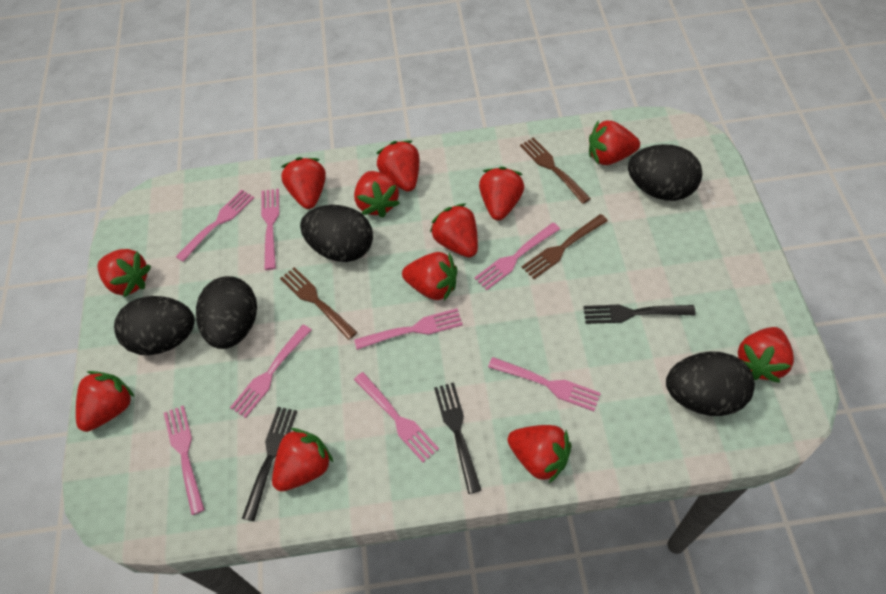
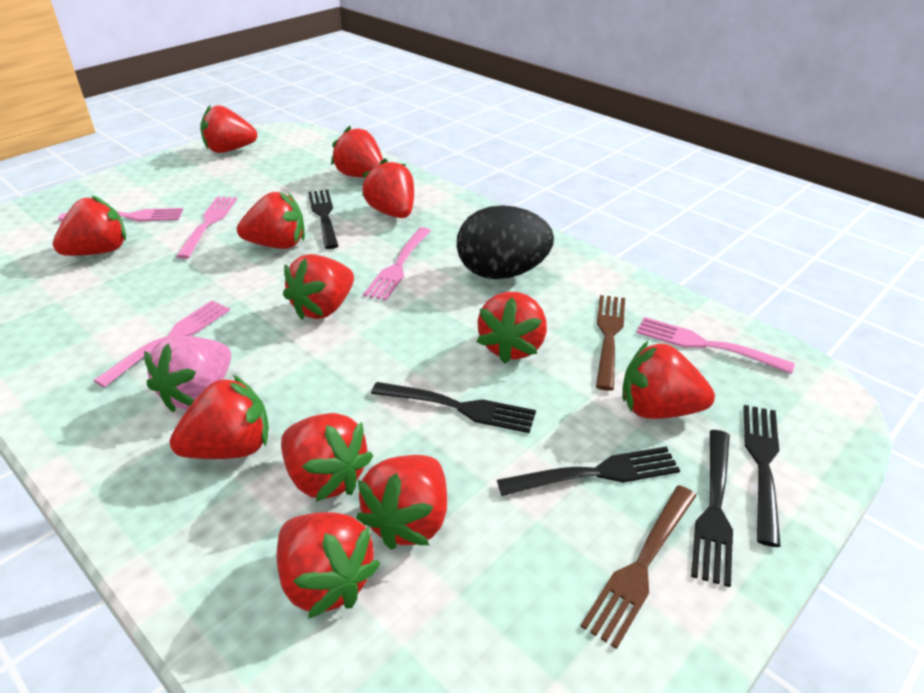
black egg: 5 -> 1
black fork: 3 -> 5
brown fork: 3 -> 2
pink fork: 8 -> 5
pink strawberry: 0 -> 1

